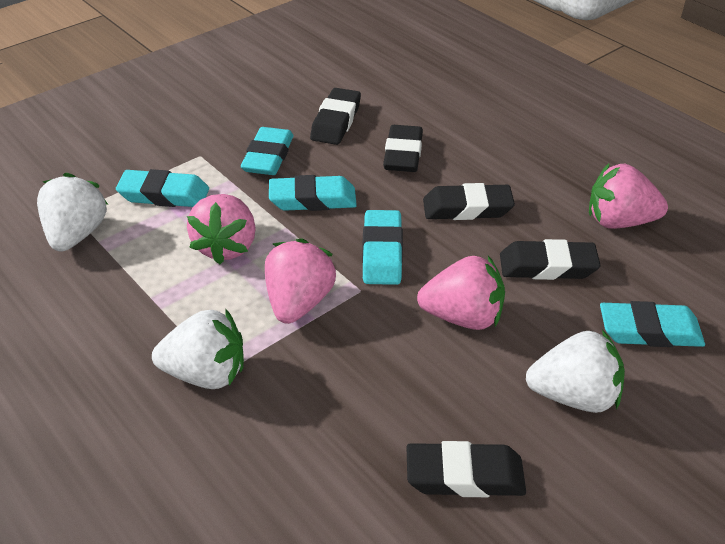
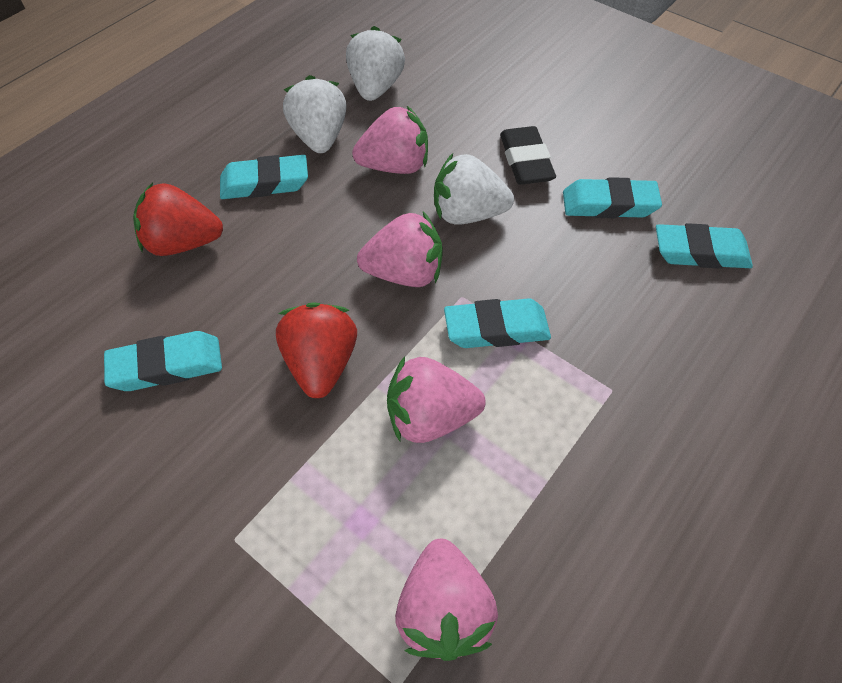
black eraser: 5 -> 1
red strawberry: 0 -> 2

